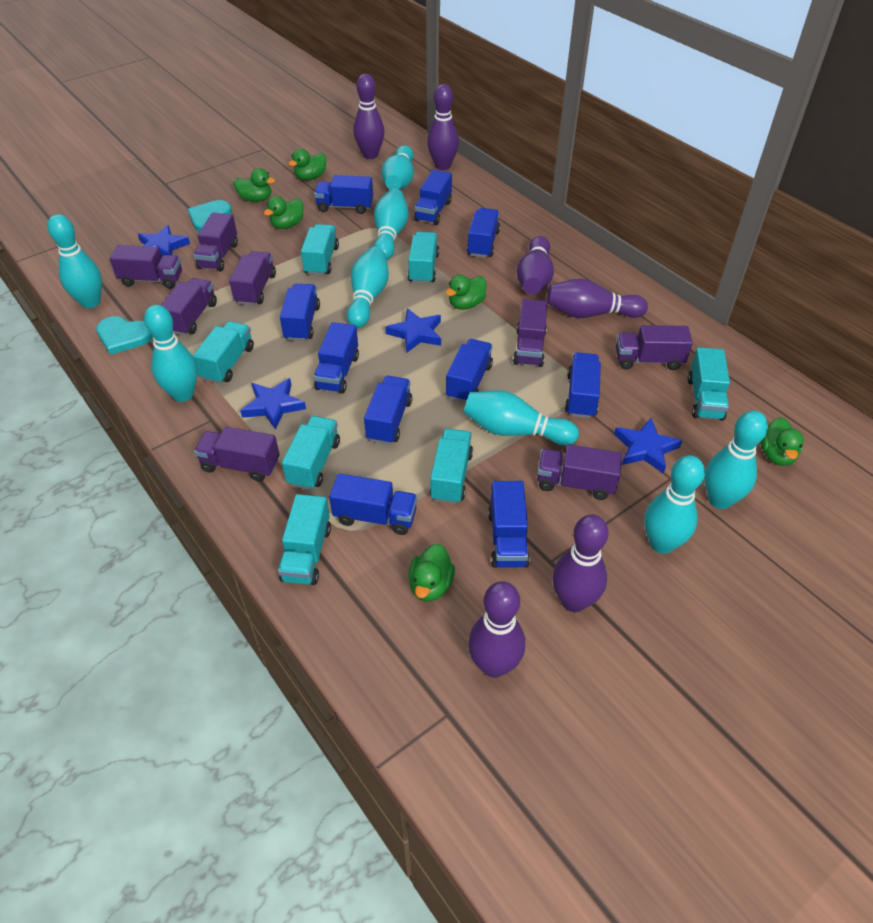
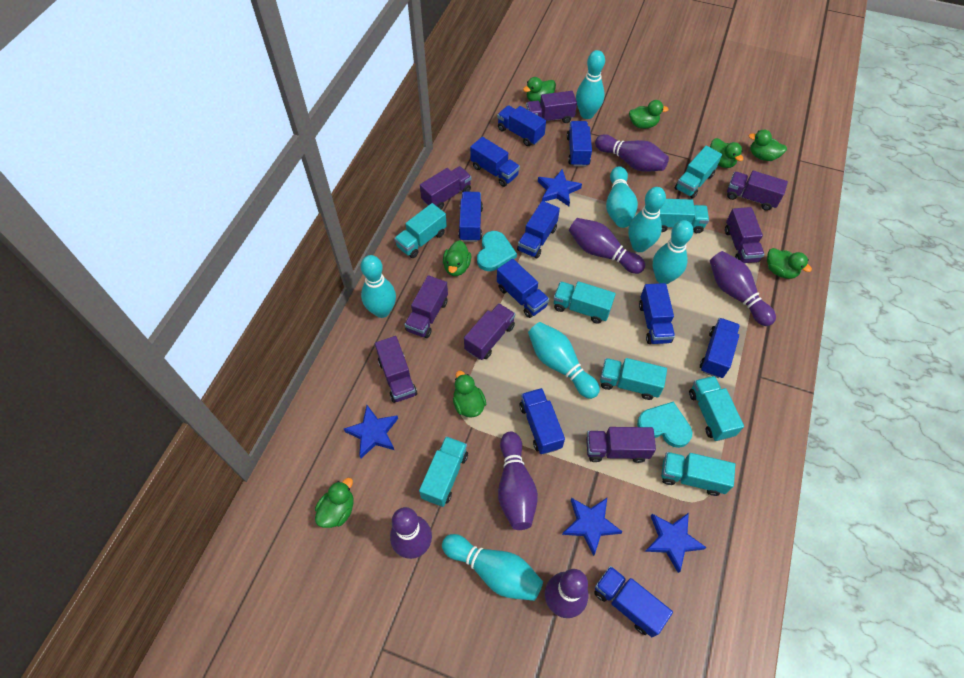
green duck: 6 -> 8
turquoise bowling pin: 8 -> 7
turquoise truck: 7 -> 8

